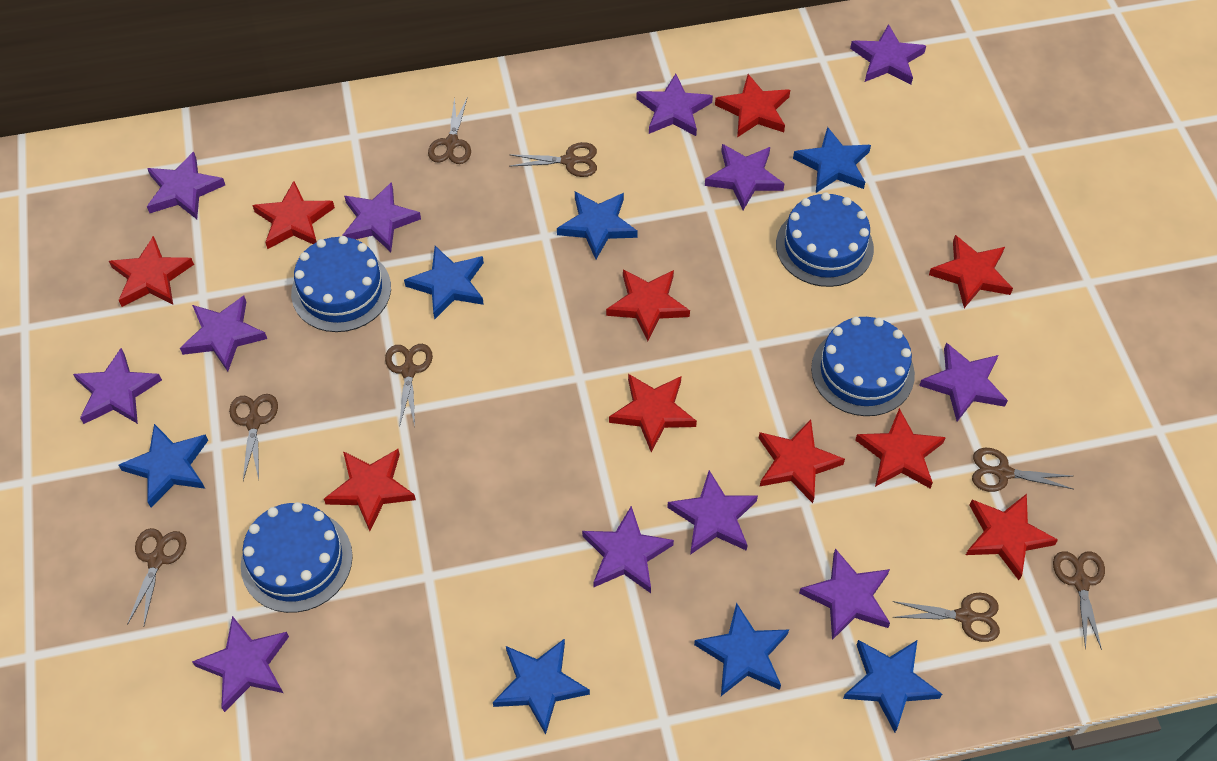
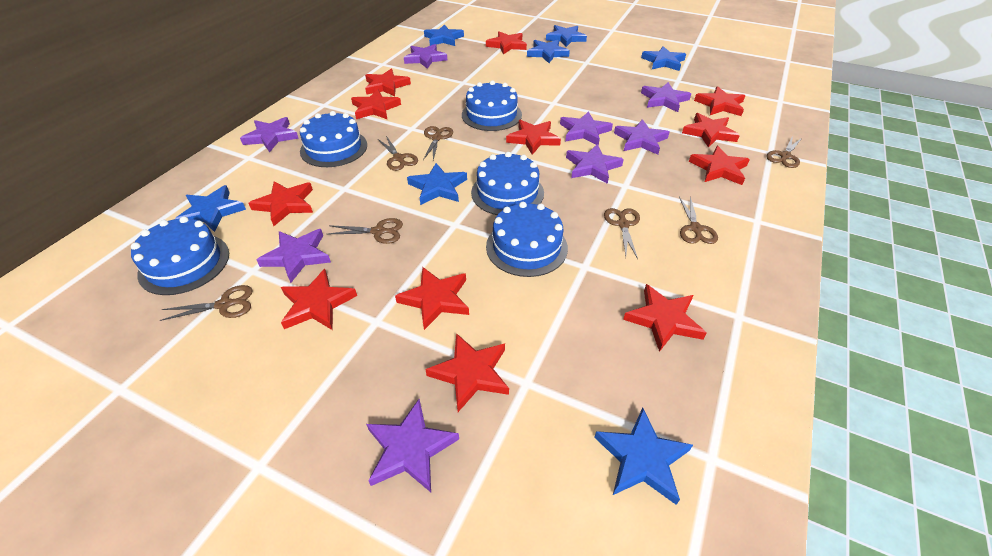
blue cake: 4 -> 5
brown scissors: 8 -> 7
purple star: 12 -> 8
red star: 10 -> 12

